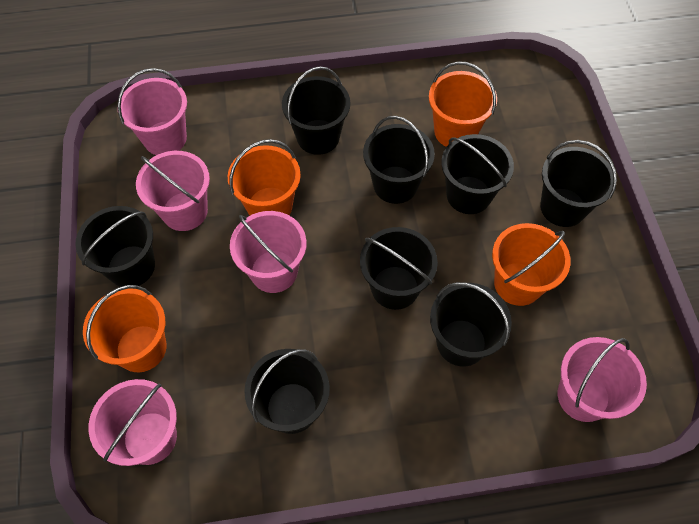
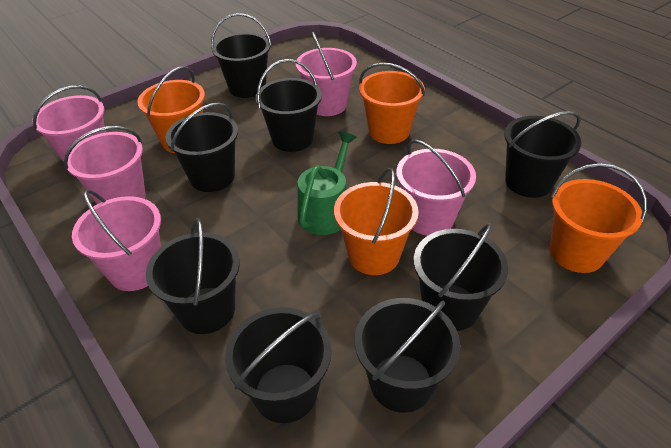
green watering can: 0 -> 1

